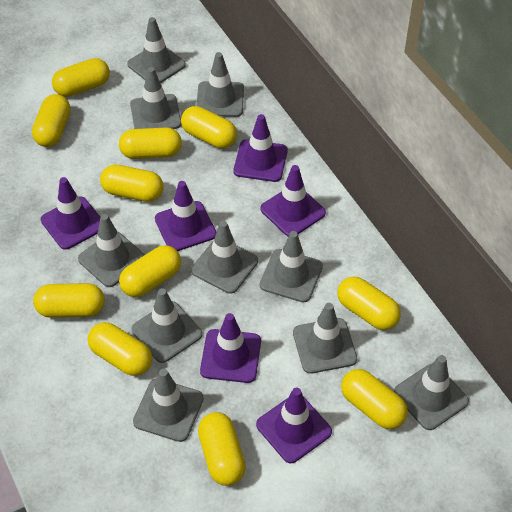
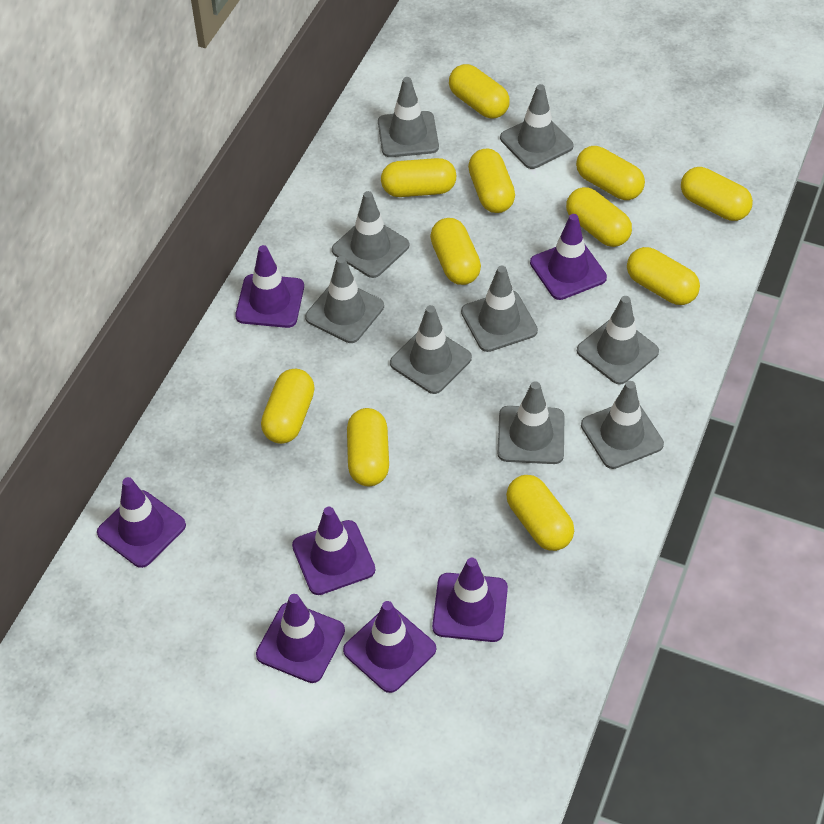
grey traffic cone: 10 -> 9
purple traffic cone: 6 -> 7

